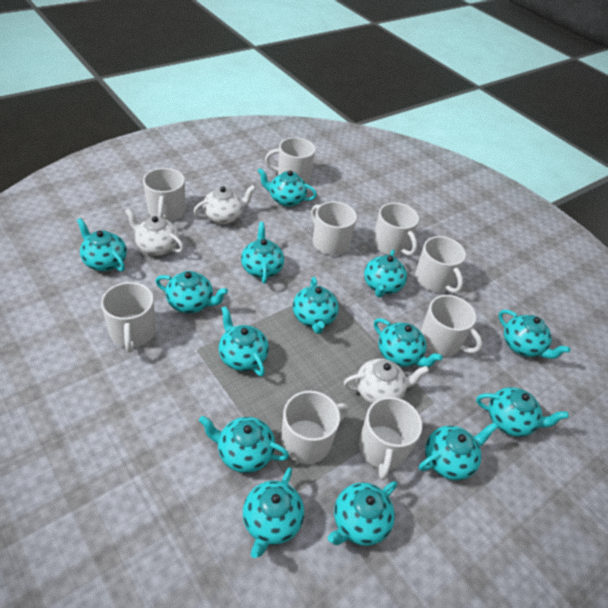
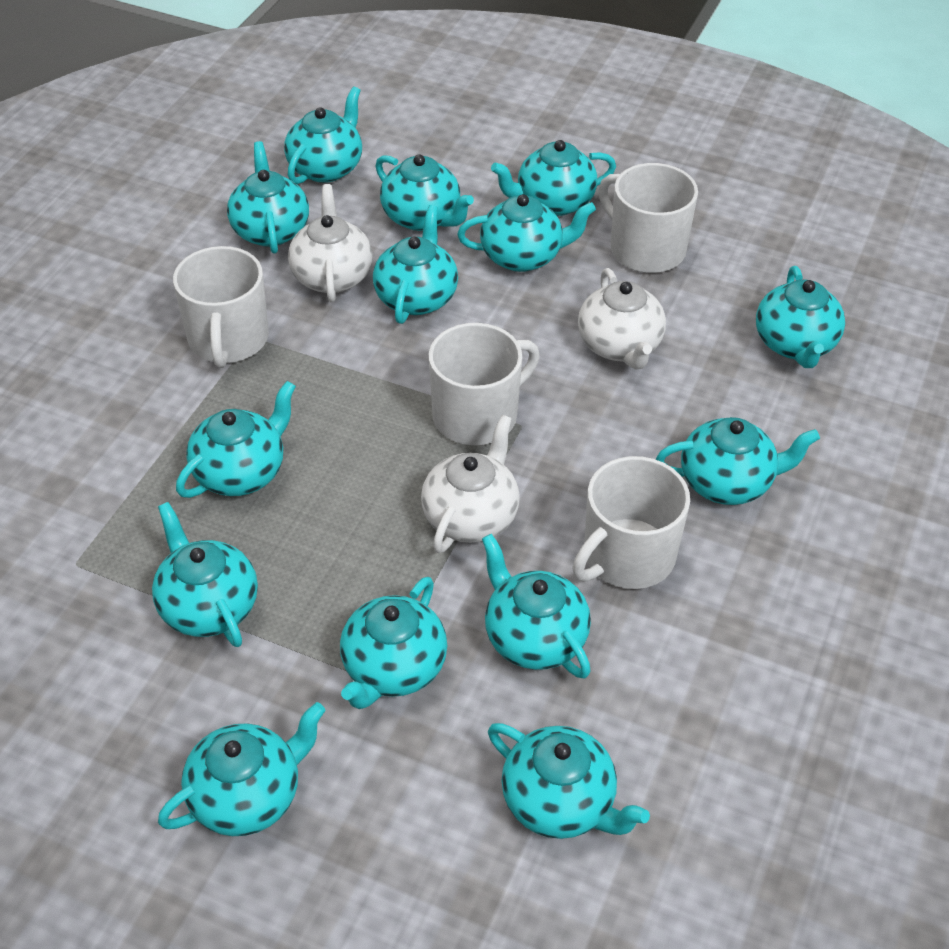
white mug: 9 -> 4

